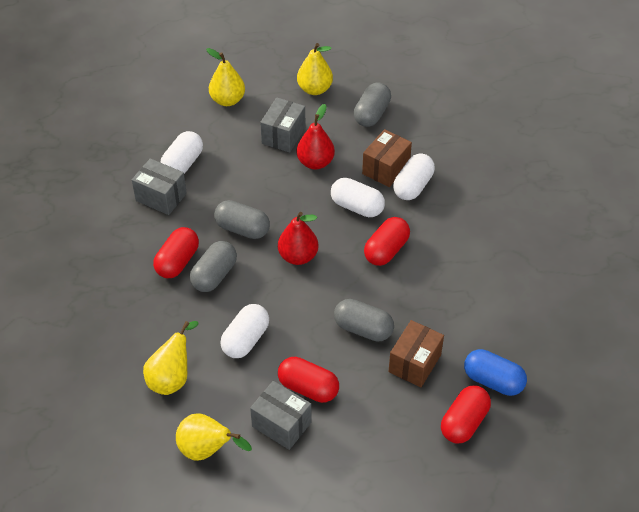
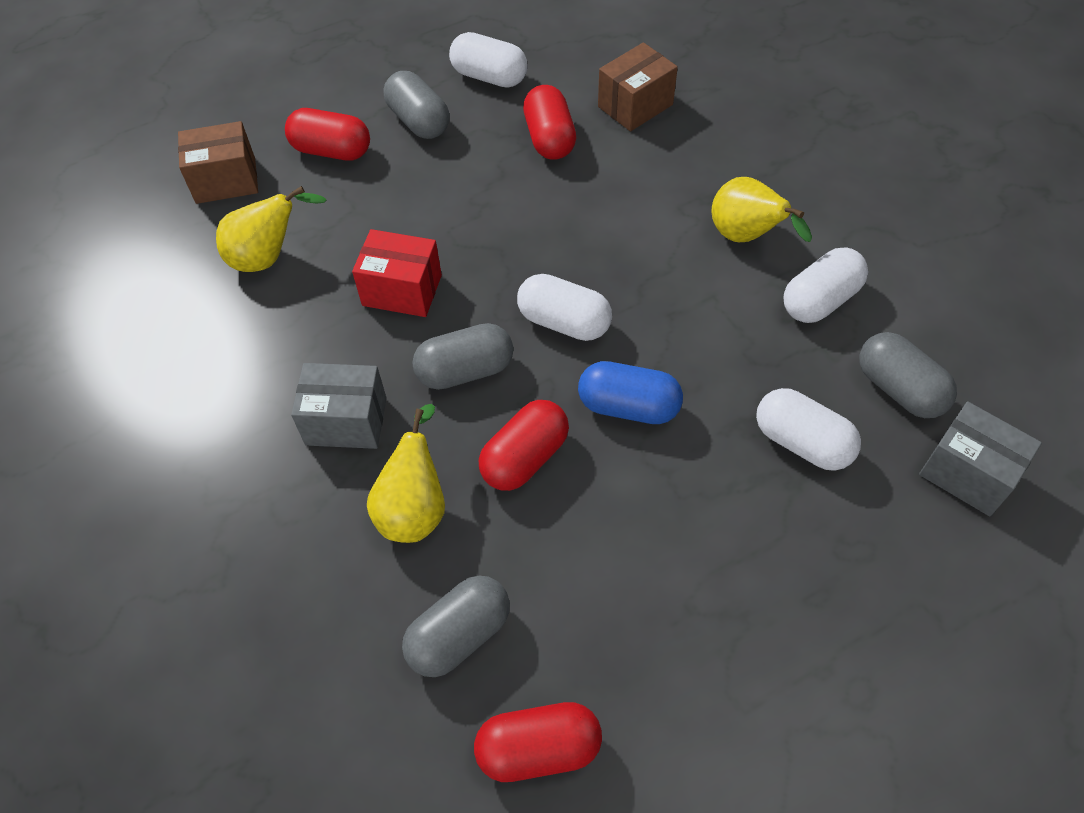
grey box: 3 -> 2
red box: 0 -> 1
red pear: 2 -> 0
yellow pear: 4 -> 3

